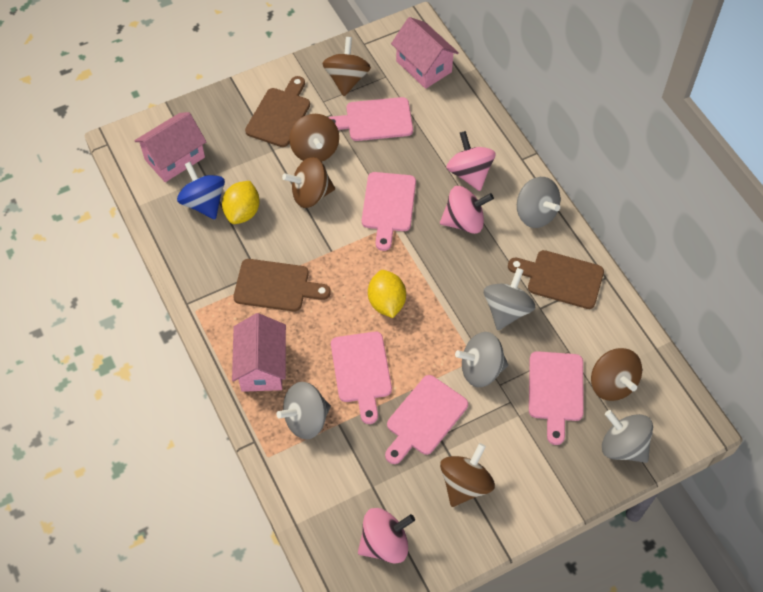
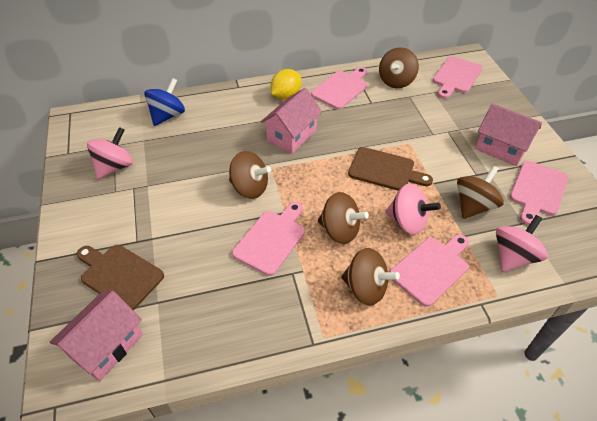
brown cutting board: 3 -> 2
grey spinning top: 5 -> 0
yellow lemon: 2 -> 1

